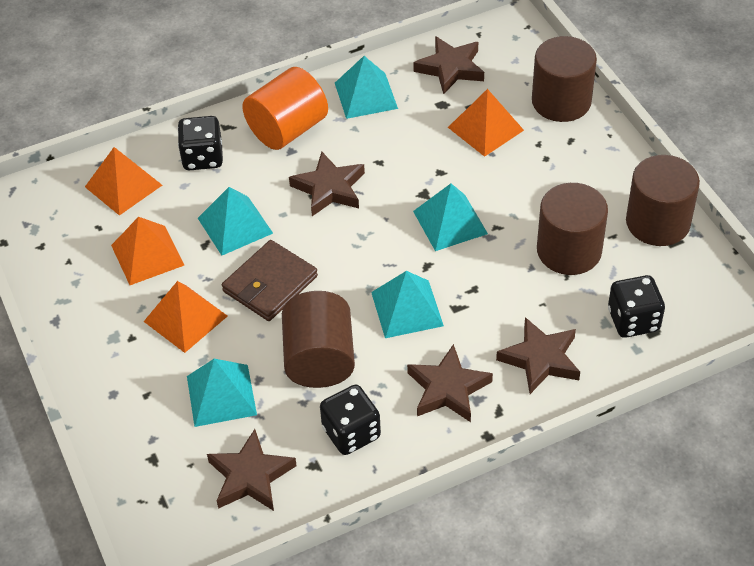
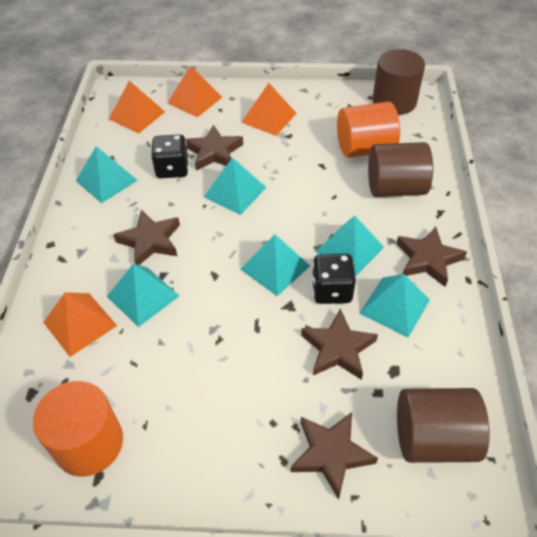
black dice: 3 -> 2
brown cylinder: 4 -> 3
brown wallet: 1 -> 0
orange cylinder: 1 -> 2
turquoise pyramid: 5 -> 6

